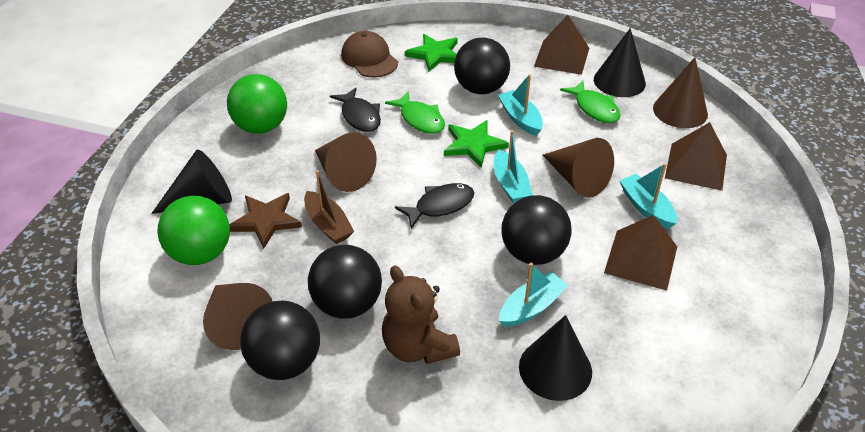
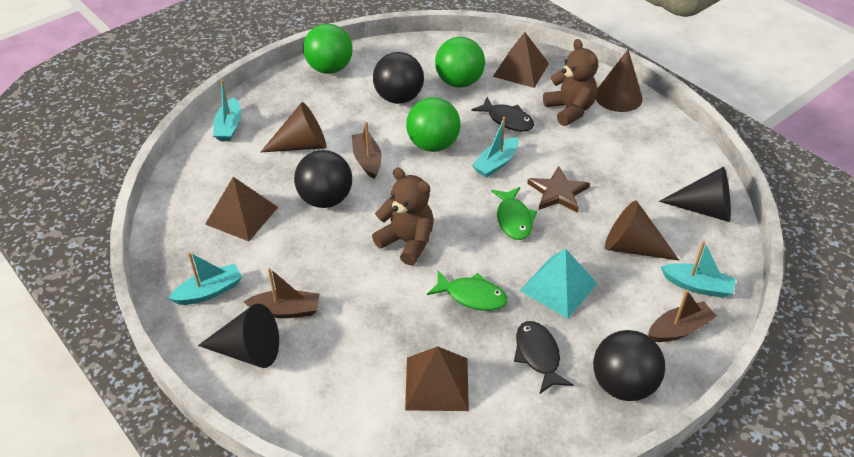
black ball: 4 -> 3
black cone: 3 -> 2
brown boat: 1 -> 3
brown cap: 1 -> 0
brown cone: 4 -> 3
brown teddy bear: 1 -> 2
green ball: 2 -> 3
green star: 2 -> 0
turquoise pyramid: 0 -> 1

